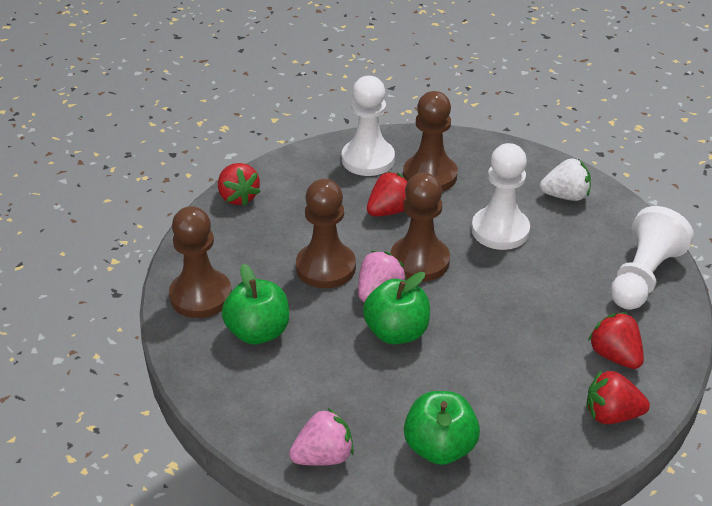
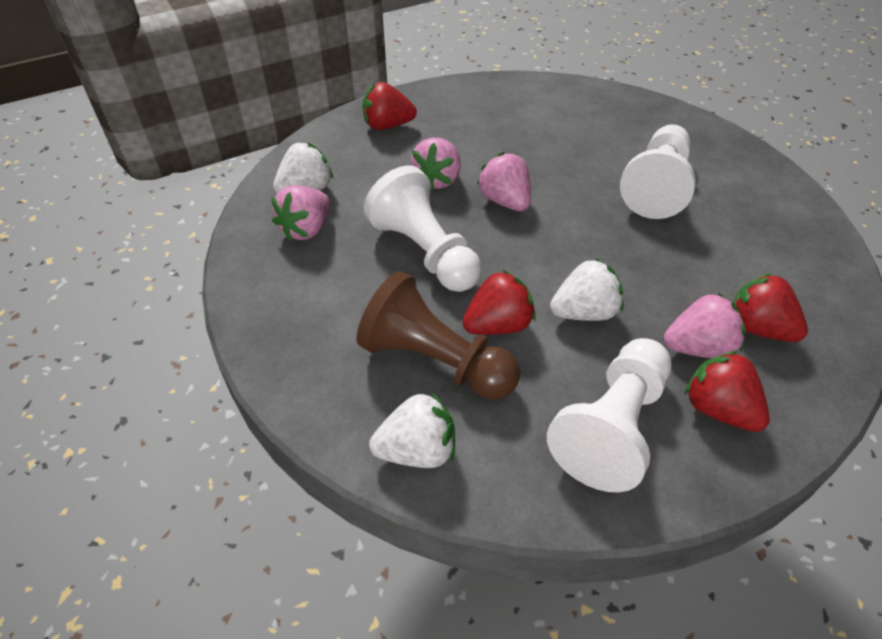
brown pawn: 4 -> 1
green apple: 3 -> 0
pink strawberry: 2 -> 4
white strawberry: 1 -> 3

